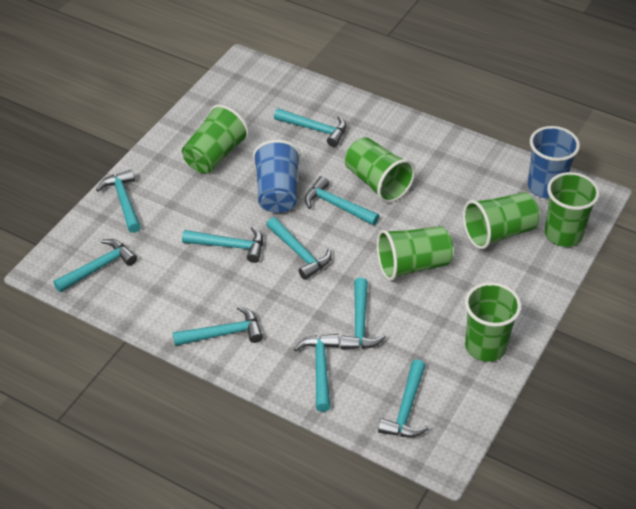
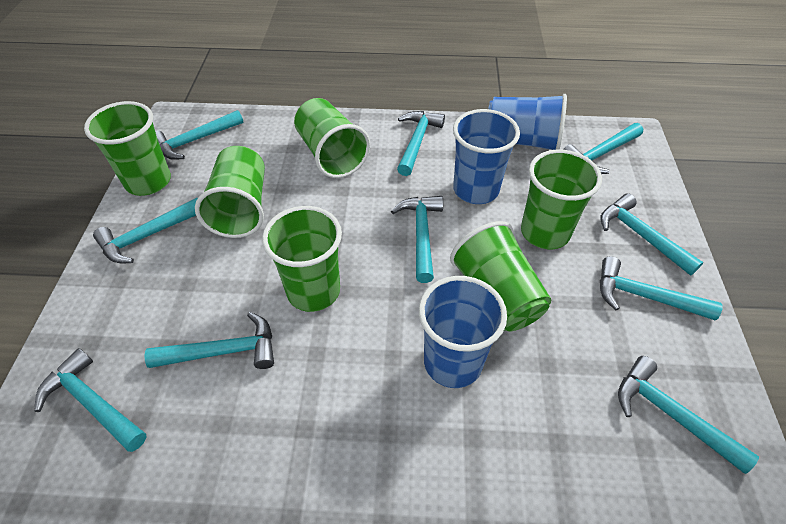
blue cup: 2 -> 3

